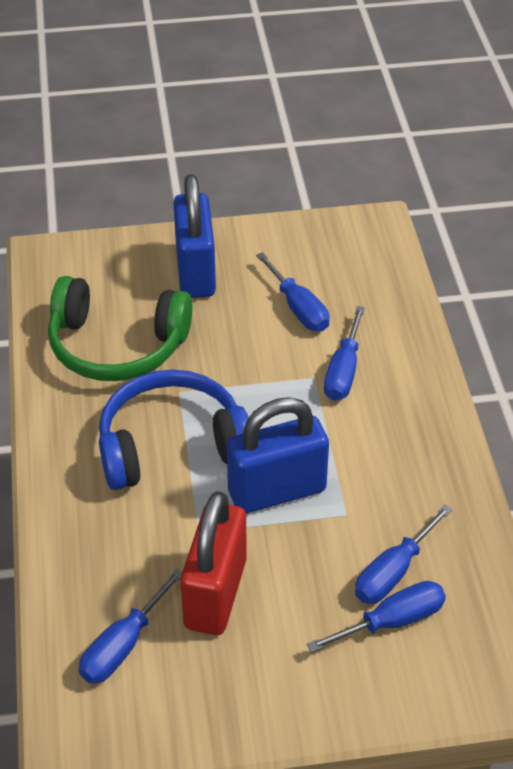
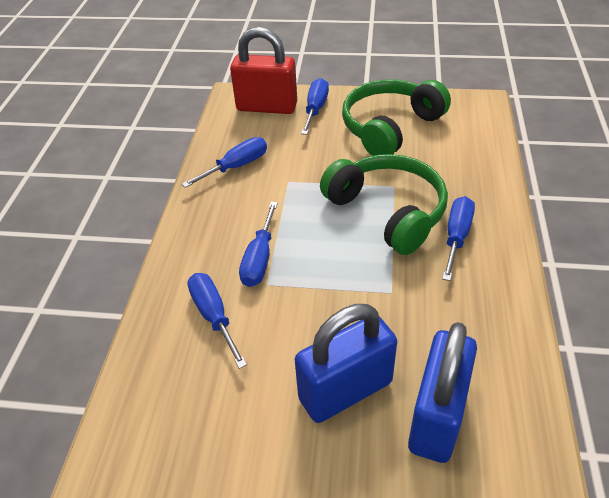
blue headphones: 1 -> 0
green headphones: 1 -> 2

